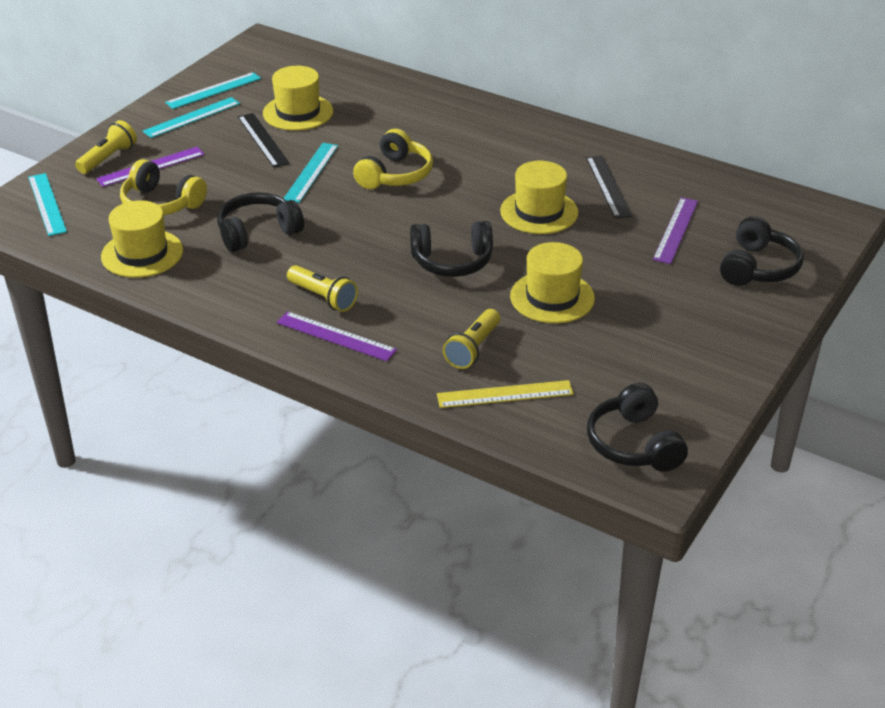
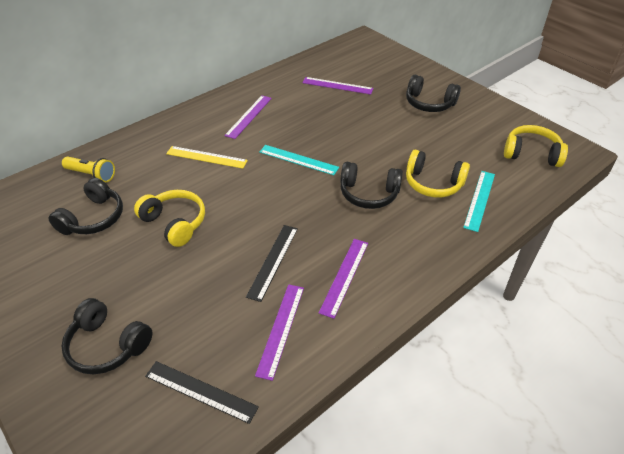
purple ruler: 3 -> 4
turquoise ruler: 4 -> 2
yellow flashlight: 3 -> 1
yellow hat: 4 -> 0
yellow headphones: 2 -> 3

